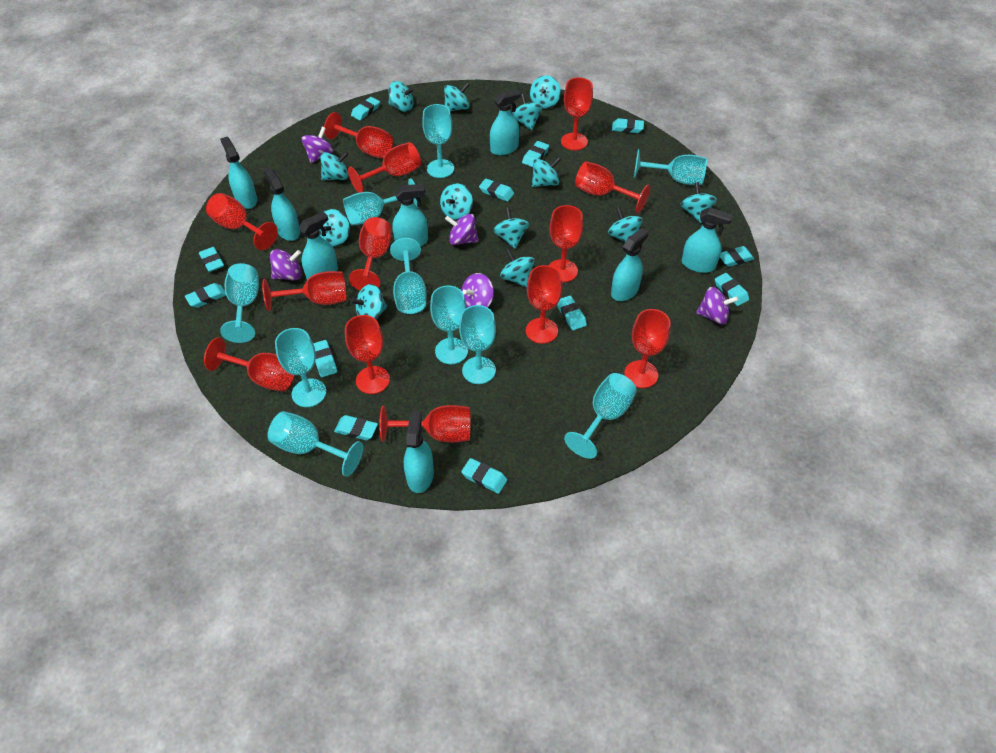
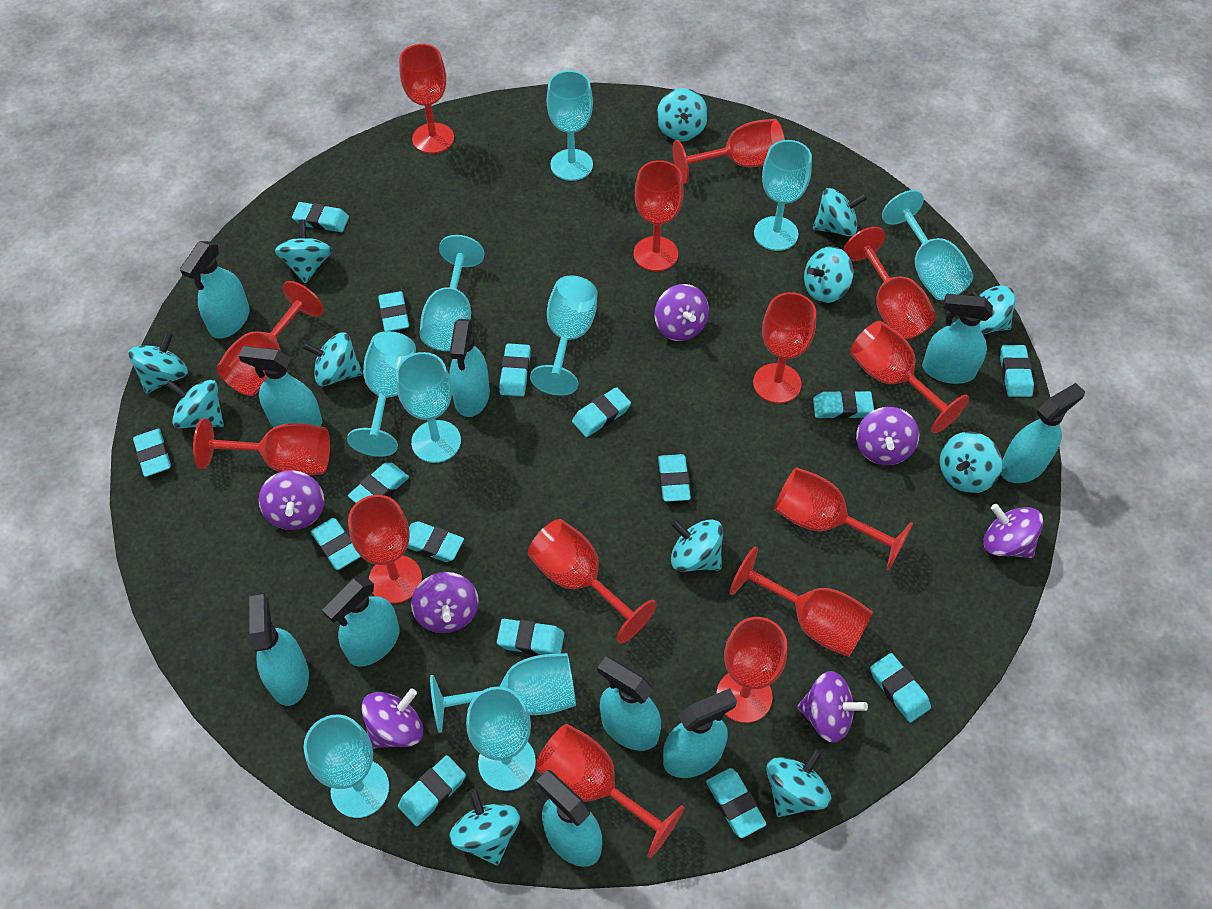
purple spinning top: 5 -> 7
red goblet: 13 -> 14
turquoise eraser: 12 -> 15
turquoise spinning top: 13 -> 12
turquoise spray bottle: 8 -> 10

